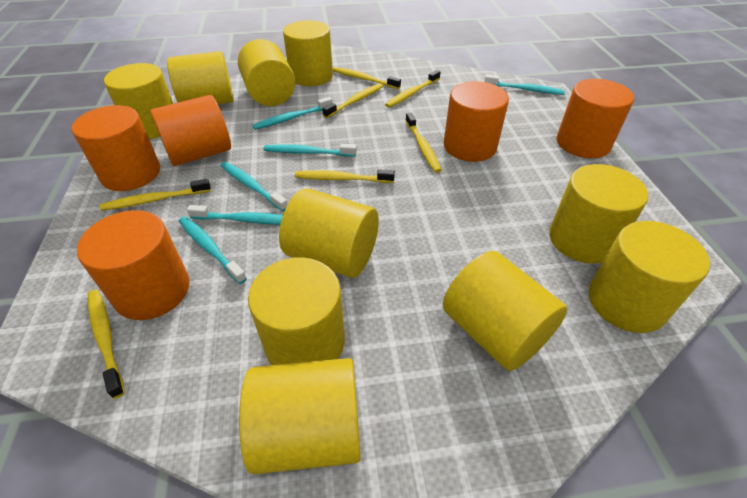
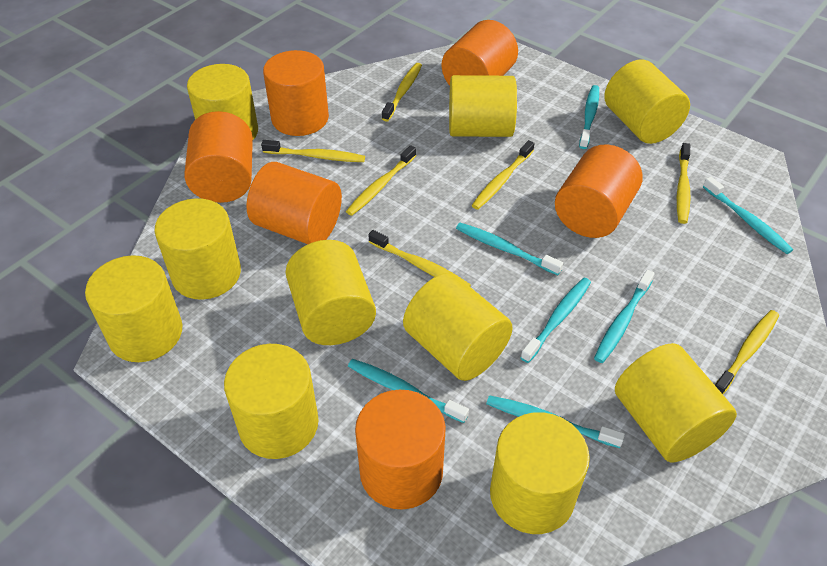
orange cylinder: 5 -> 6
turquoise toothbrush: 6 -> 7

